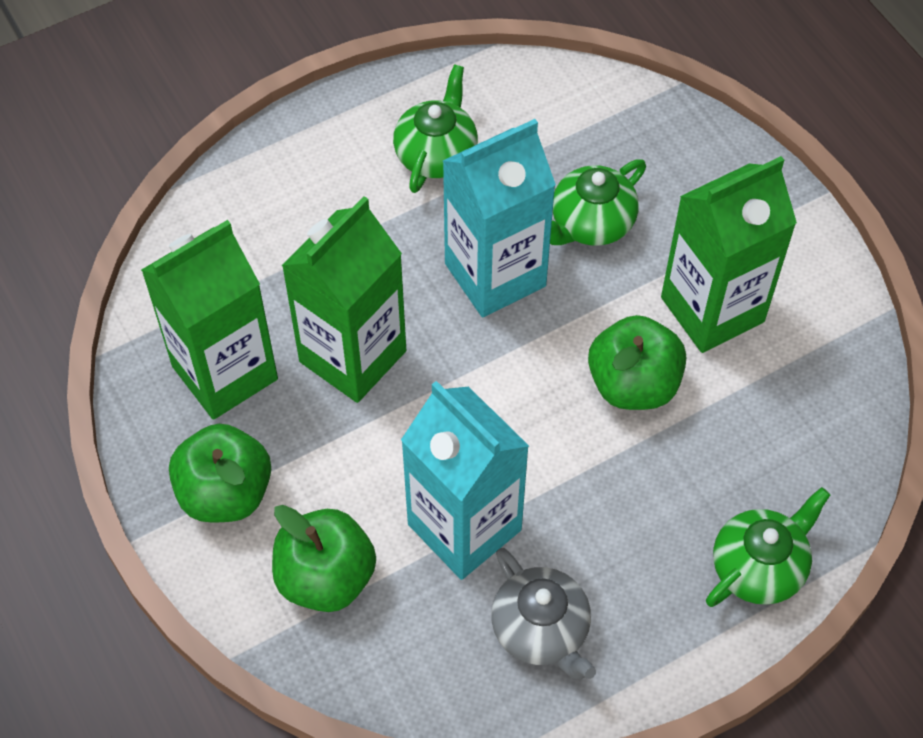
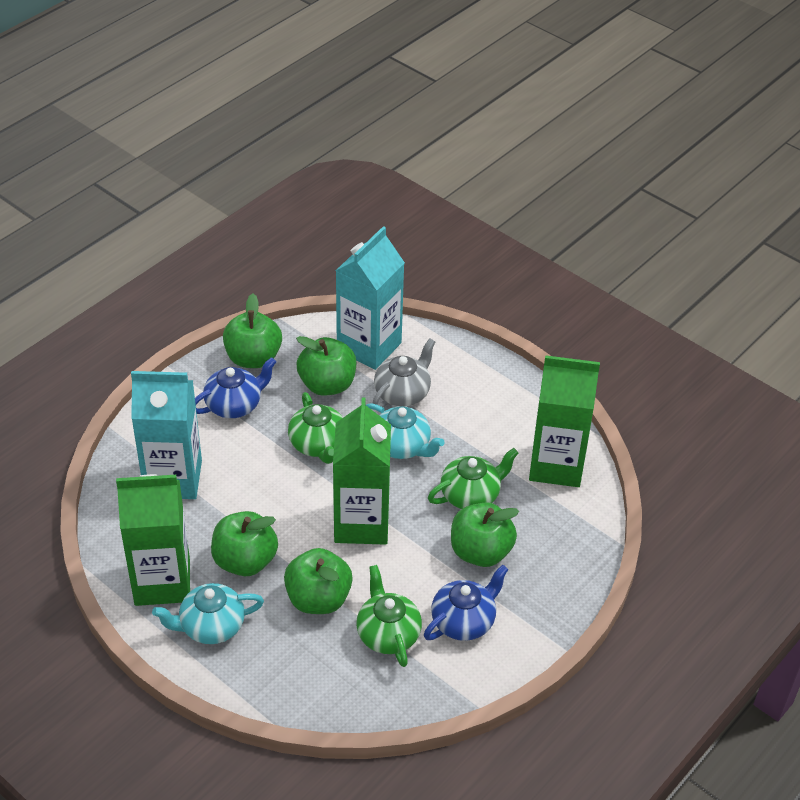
blue teapot: 0 -> 2
green apple: 3 -> 5
turquoise teapot: 0 -> 2

